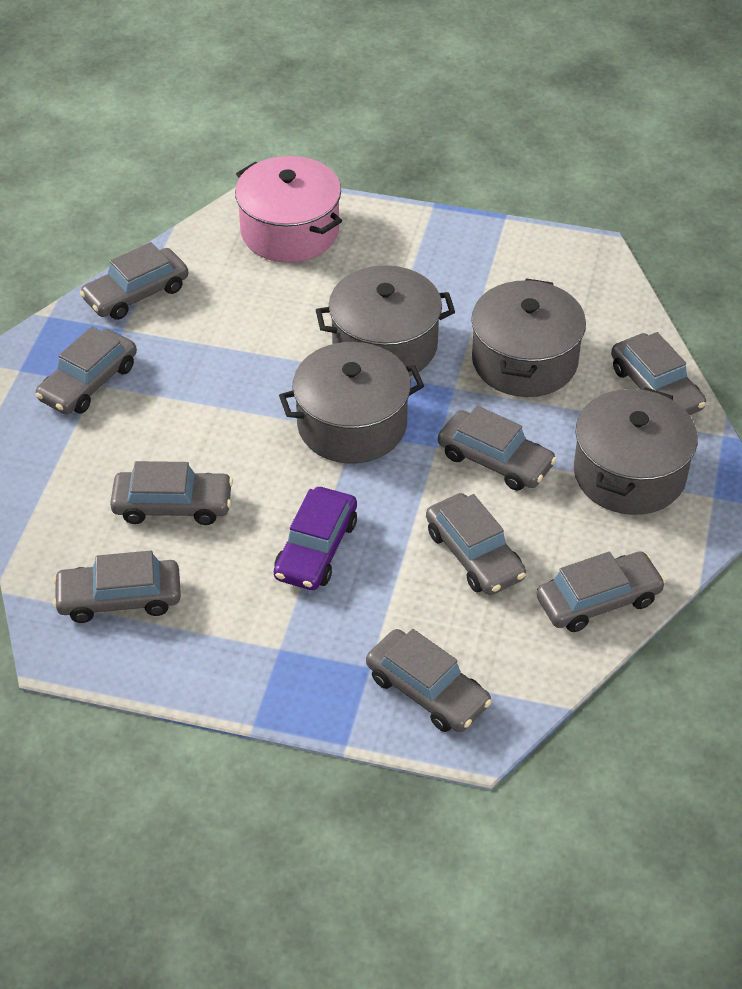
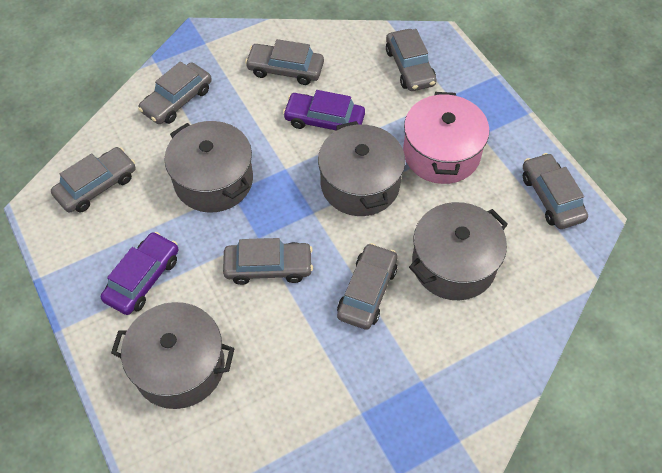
grey car: 9 -> 7
purple car: 1 -> 2

